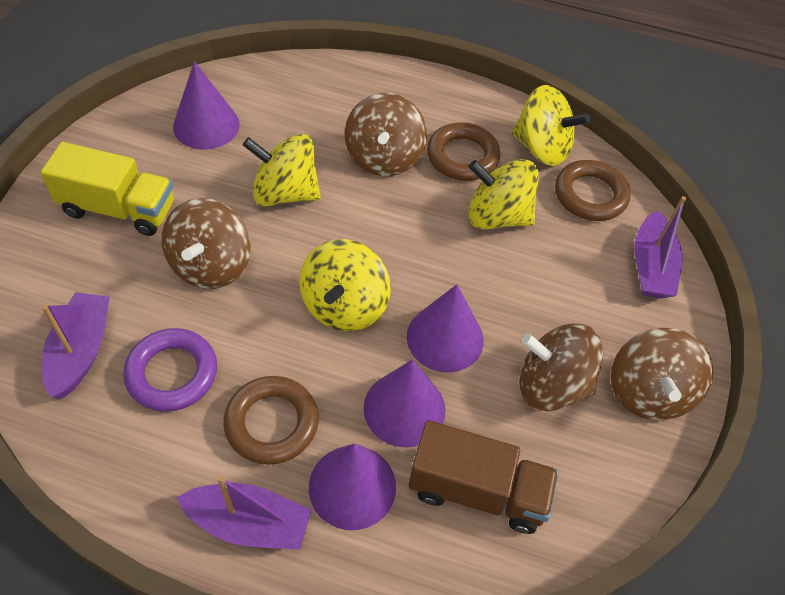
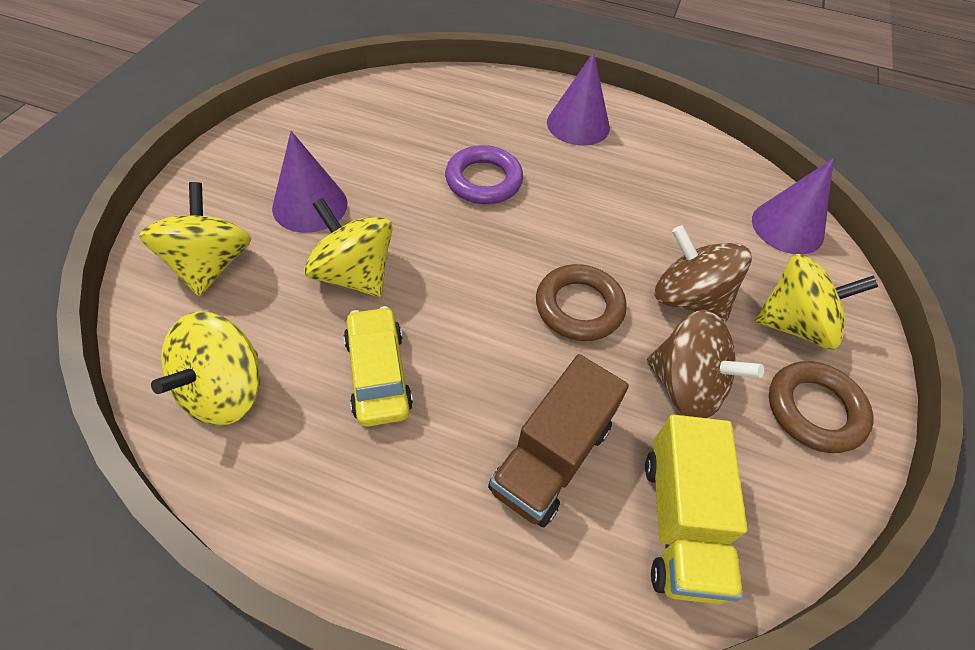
brown ring: 3 -> 2
brown spinning top: 4 -> 2
purple boat: 3 -> 0
purple cone: 4 -> 3
yellow car: 0 -> 1

